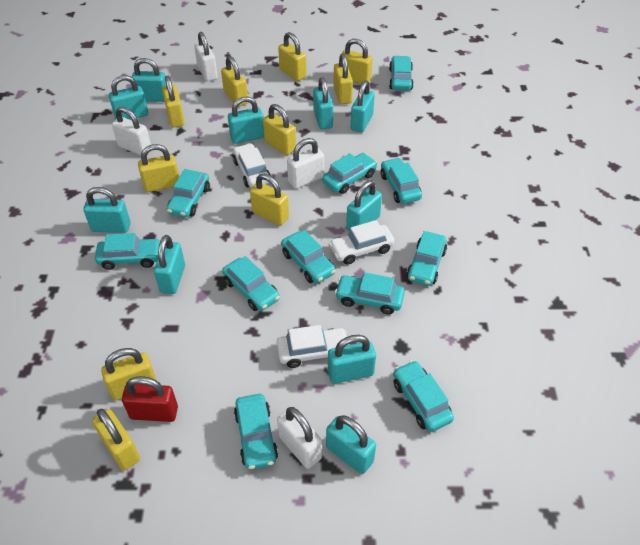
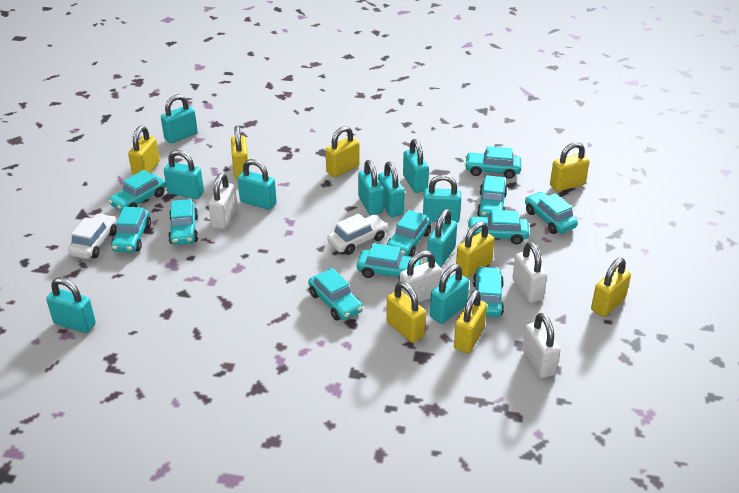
red padlock: 1 -> 0
white car: 3 -> 2
yellow padlock: 10 -> 8

